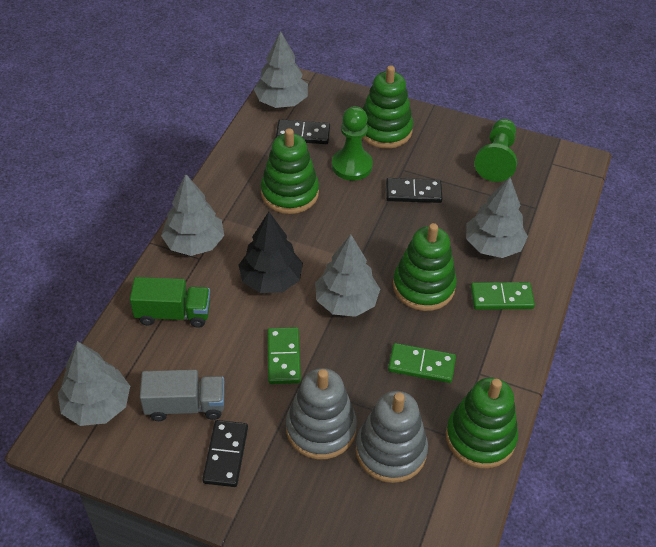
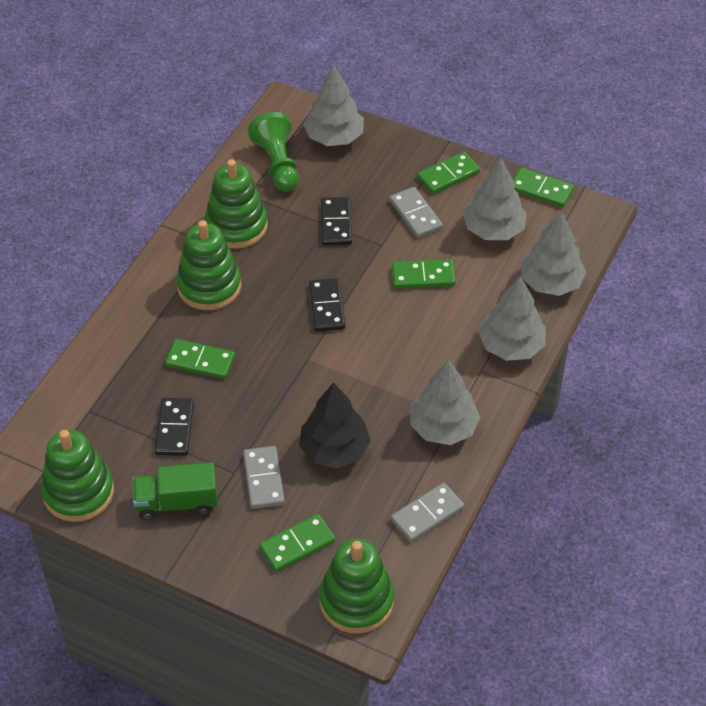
green domino: 3 -> 5
green pawn: 2 -> 1
grey domino: 0 -> 3
grey stacking toy: 2 -> 0
grey truck: 1 -> 0

